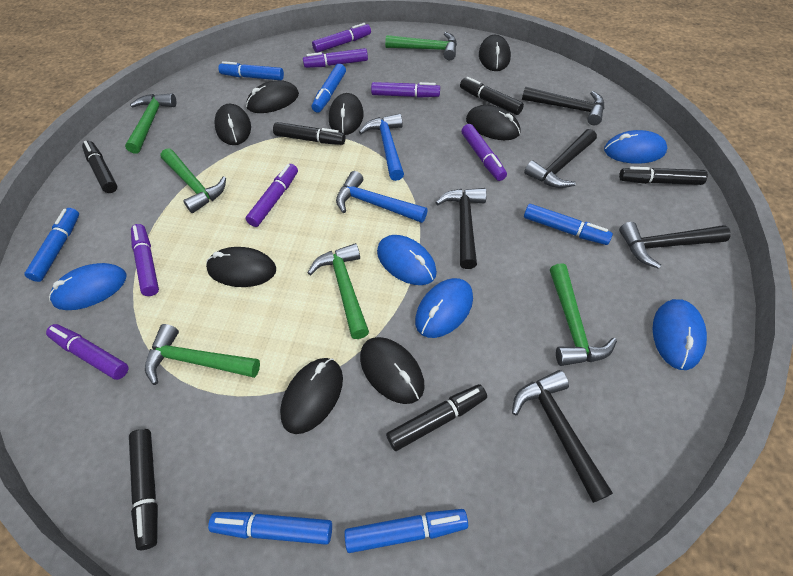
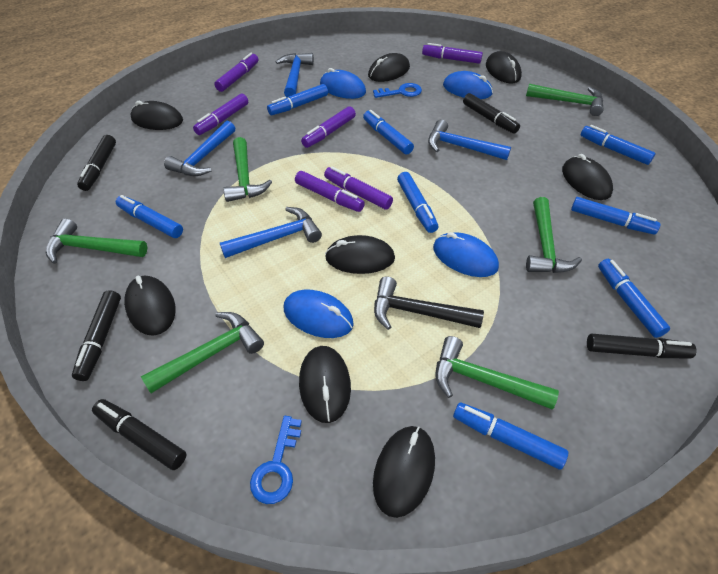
black hammer: 5 -> 1
black marker: 6 -> 5
blue hammer: 2 -> 4
blue key: 0 -> 2
blue marker: 6 -> 8
blue mouse: 5 -> 4
purple marker: 7 -> 6

